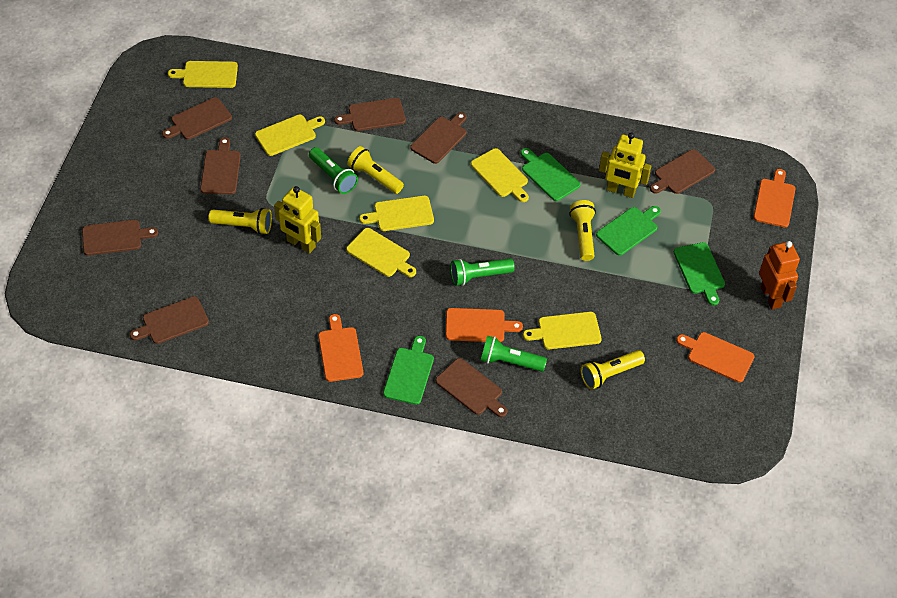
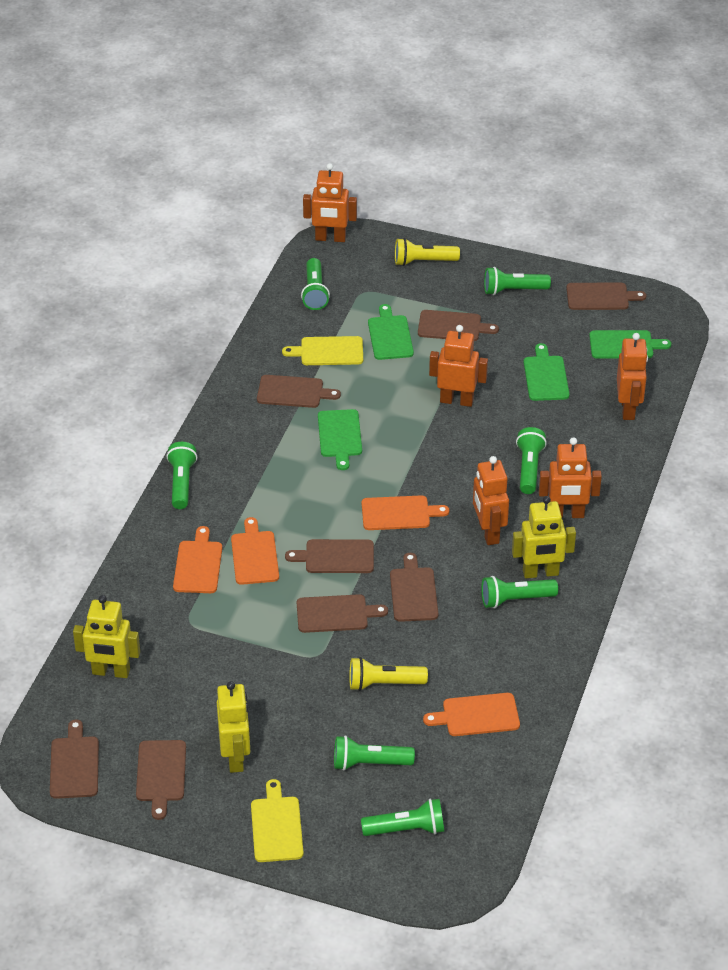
green flashlight: 3 -> 7
orange robot: 1 -> 5
yellow cutting board: 6 -> 2
yellow flashlight: 4 -> 2
yellow robot: 2 -> 3

